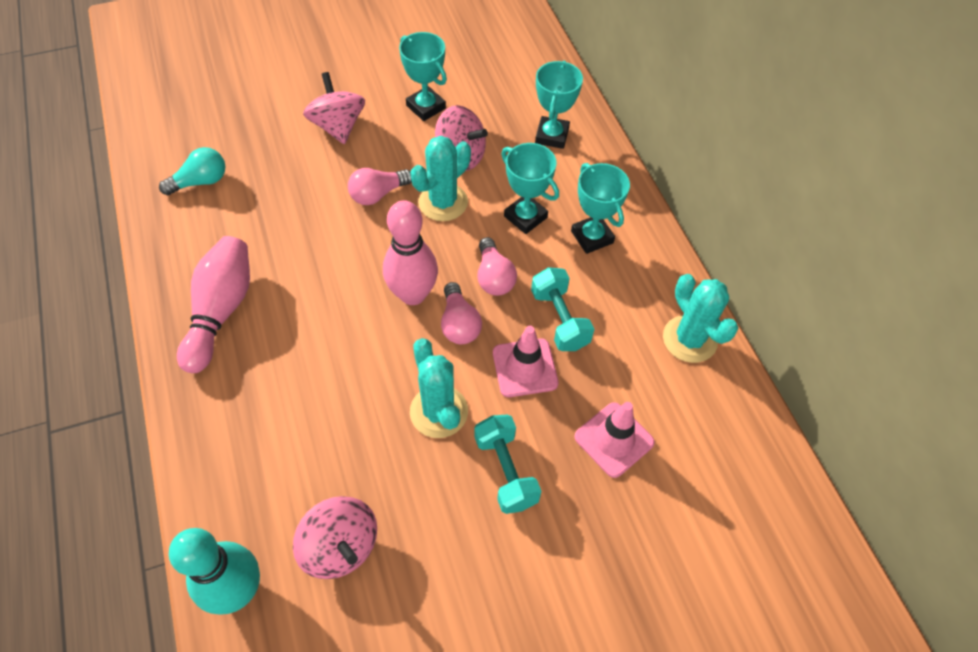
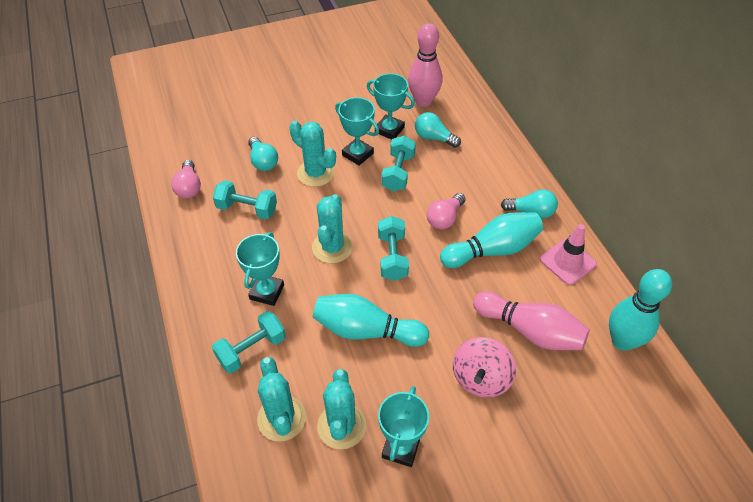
pink light bulb: 3 -> 2
pink spinning top: 3 -> 1
pink traffic cone: 2 -> 1
turquoise bowling pin: 1 -> 3
turquoise cactus: 3 -> 4
turquoise dumbbell: 2 -> 4
turquoise light bulb: 1 -> 3

